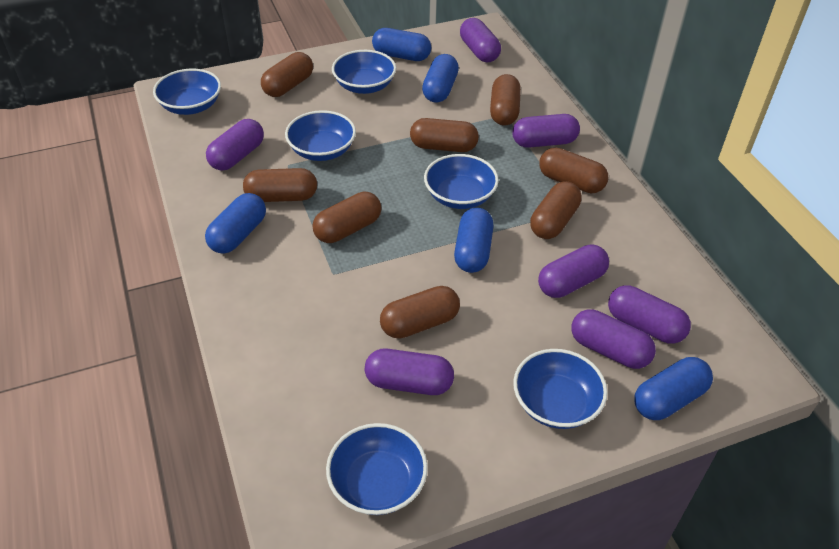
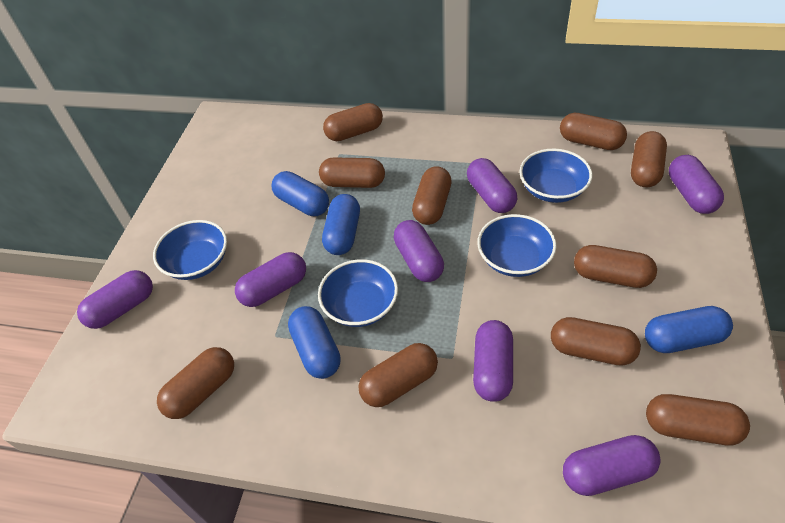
blue bowl: 6 -> 4
blue capsule: 5 -> 4
brown capsule: 8 -> 10

